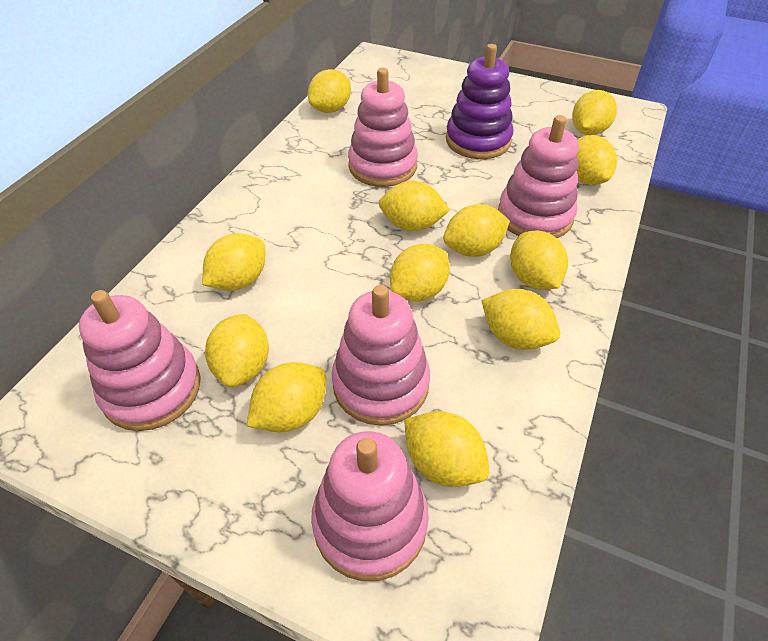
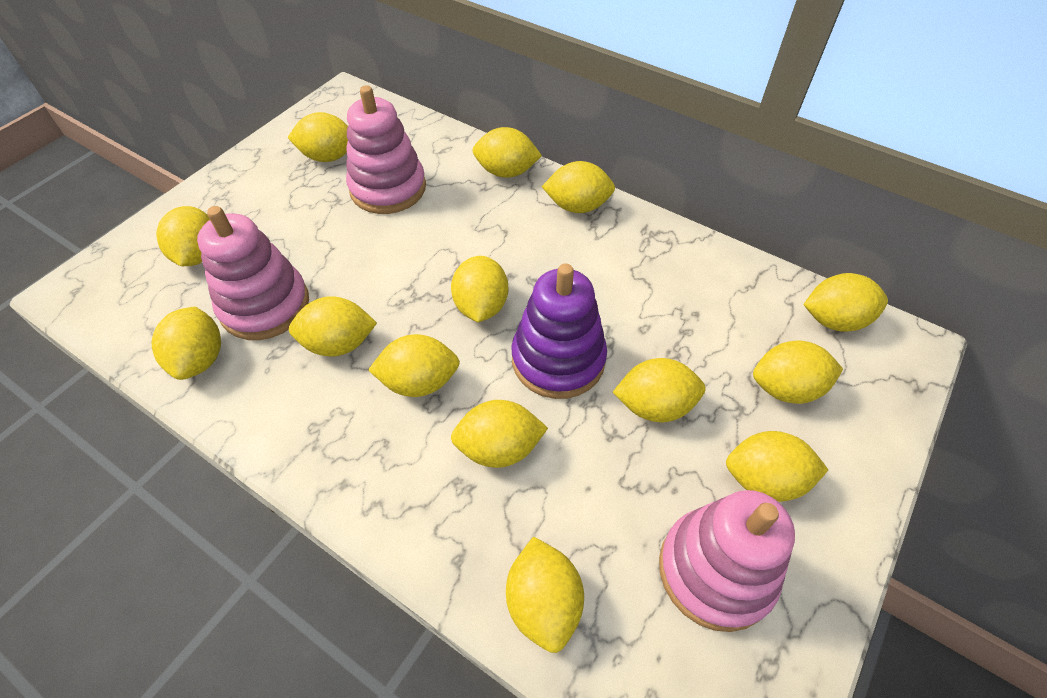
pink stacking toy: 5 -> 3
yellow lemon: 12 -> 14

